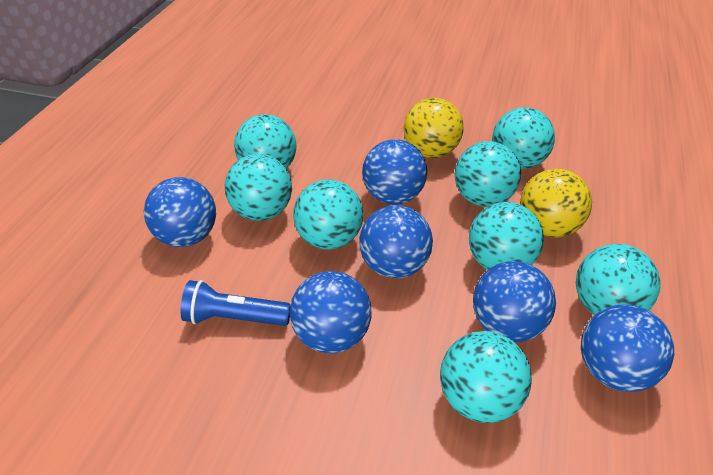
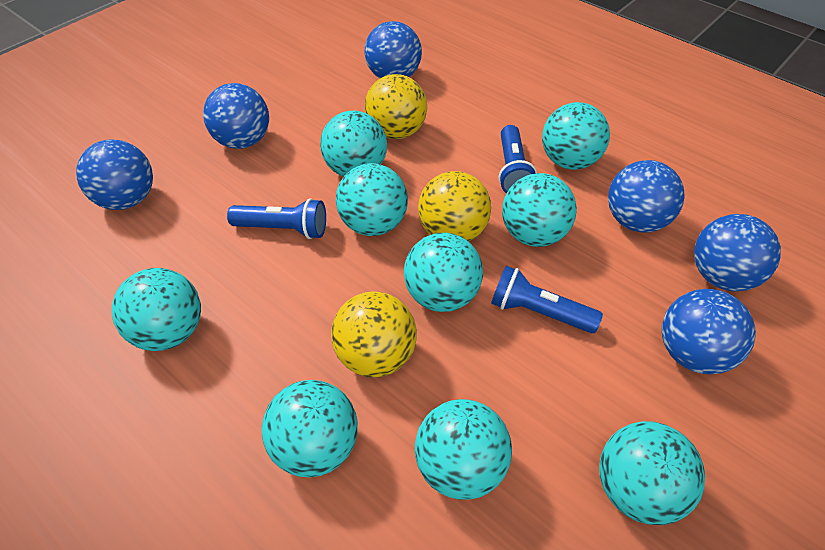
blue flashlight: 1 -> 3
turquoise ball: 8 -> 9
yellow ball: 2 -> 3

